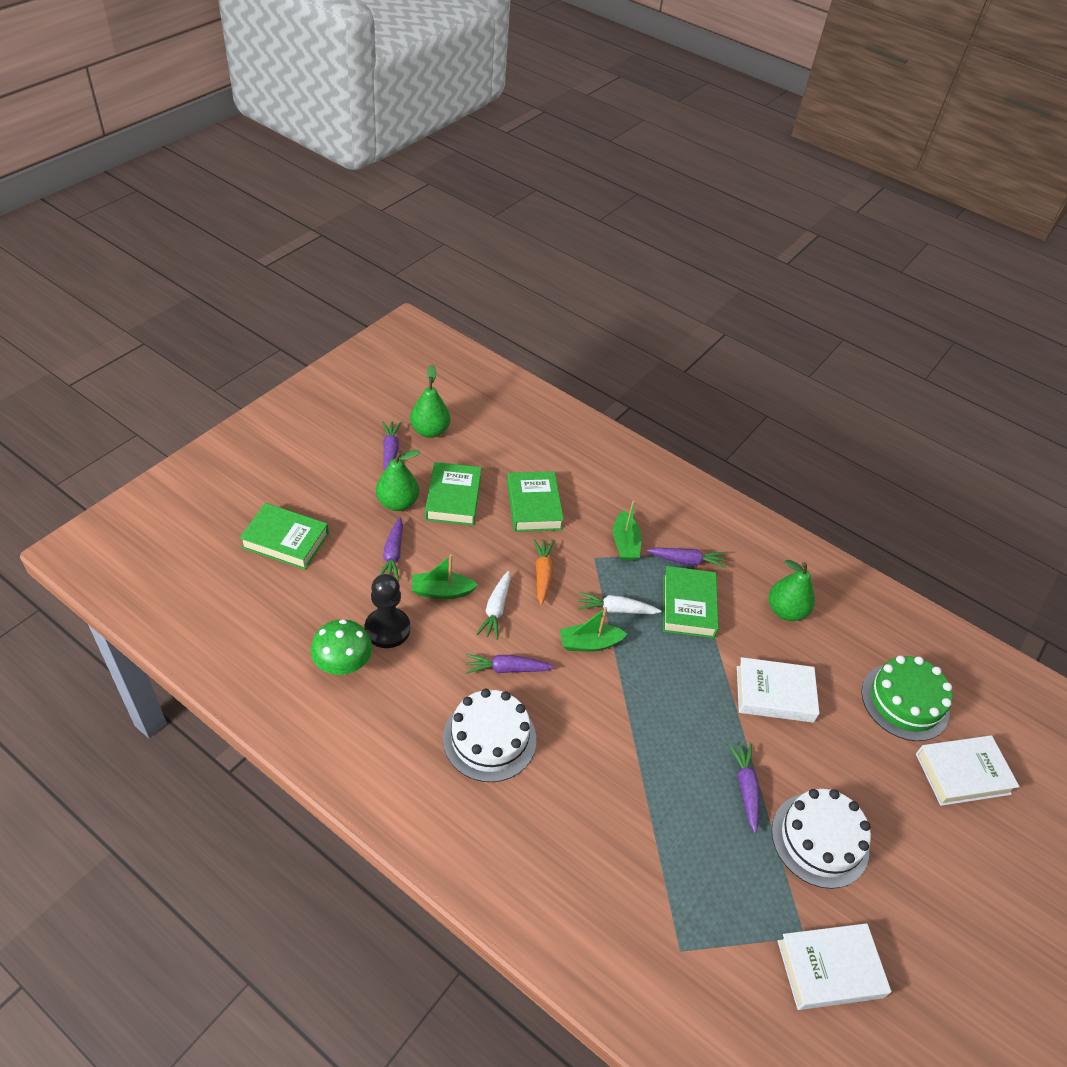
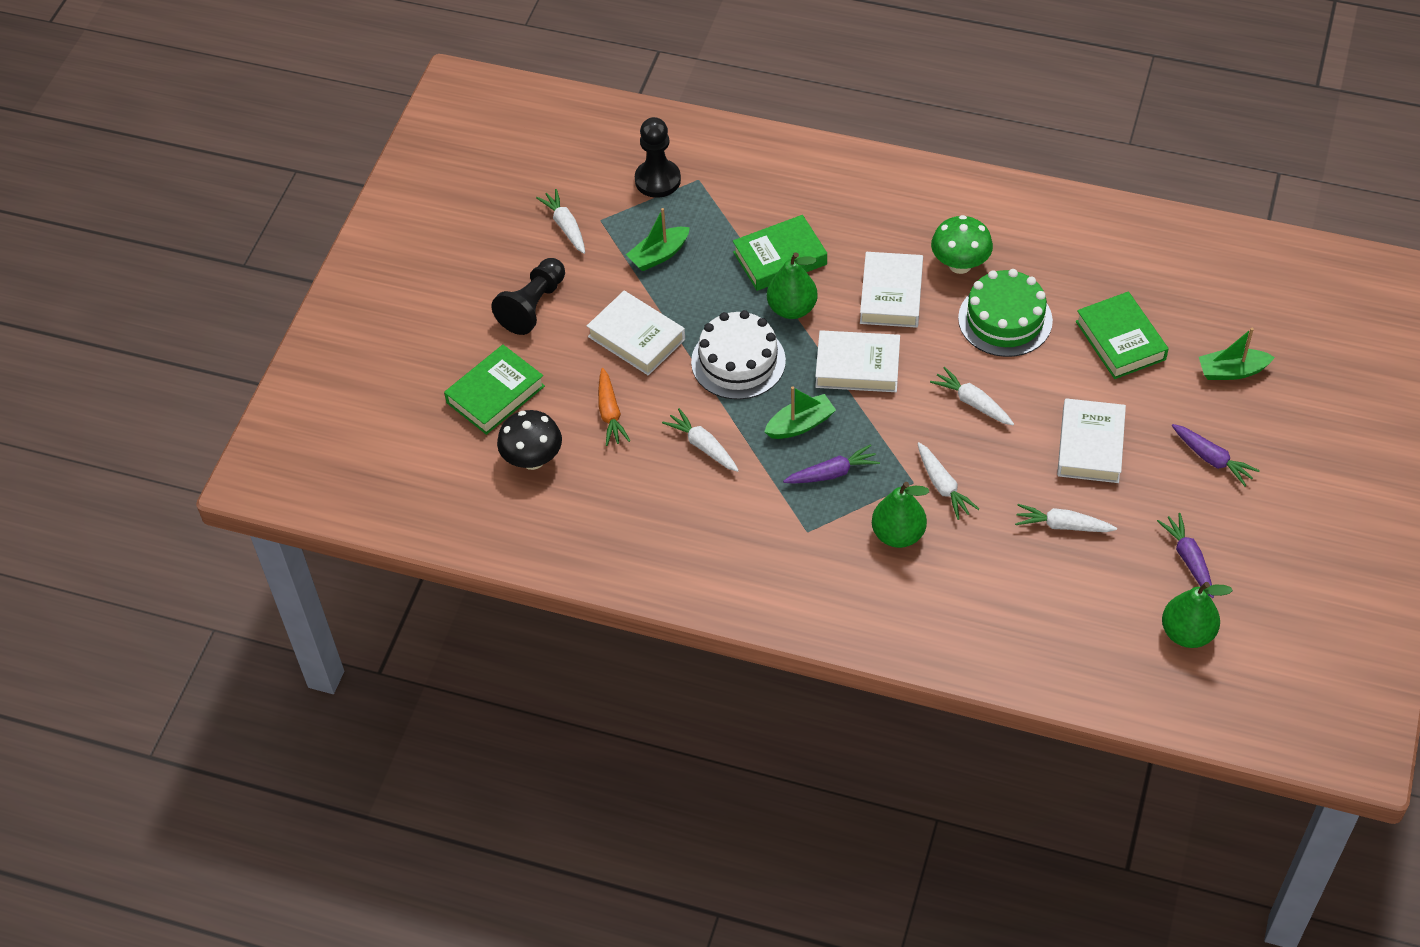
black mushroom: 0 -> 1
black pawn: 1 -> 2
green book: 4 -> 3
purple carrot: 5 -> 3
white book: 3 -> 4
white cake: 2 -> 1
white carrot: 2 -> 5

